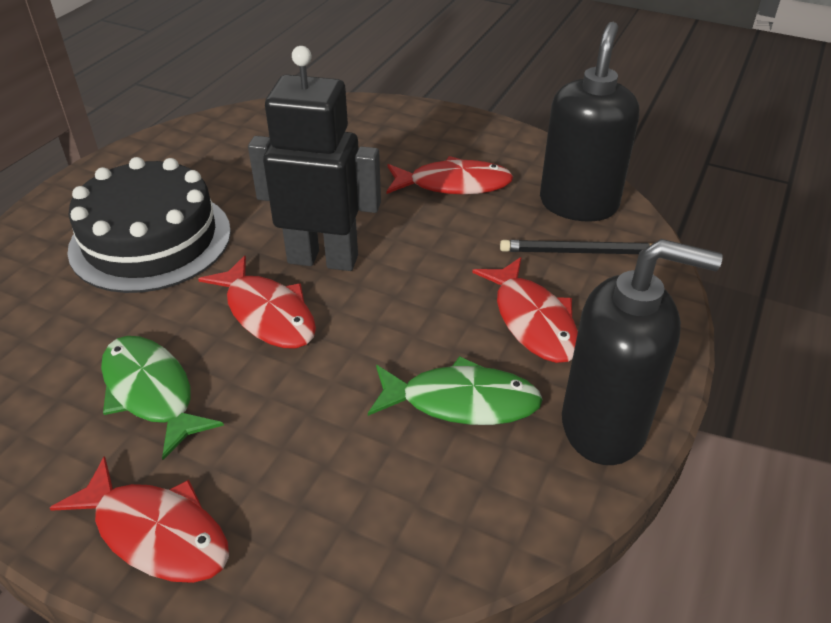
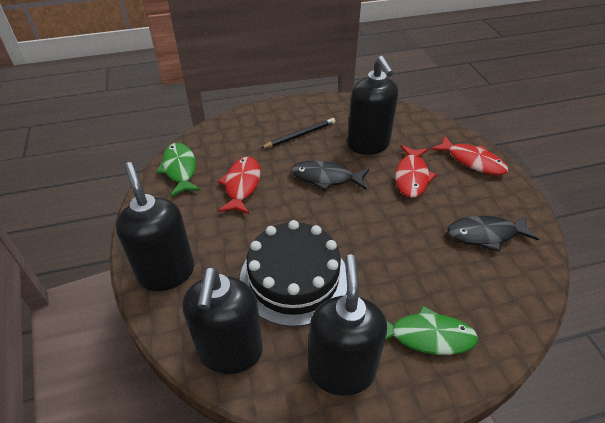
black fish: 0 -> 2
black robot: 1 -> 0
black soap dispenser: 2 -> 4
red fish: 4 -> 3

